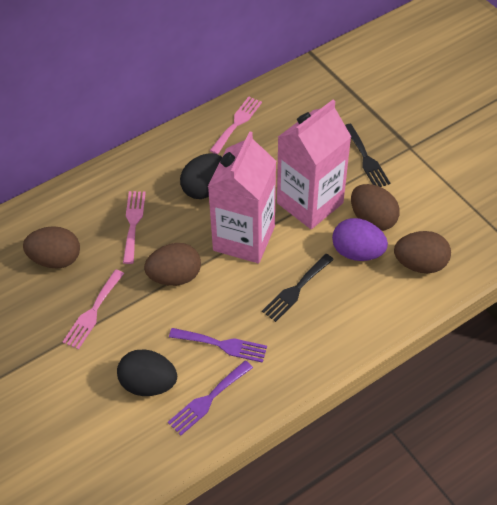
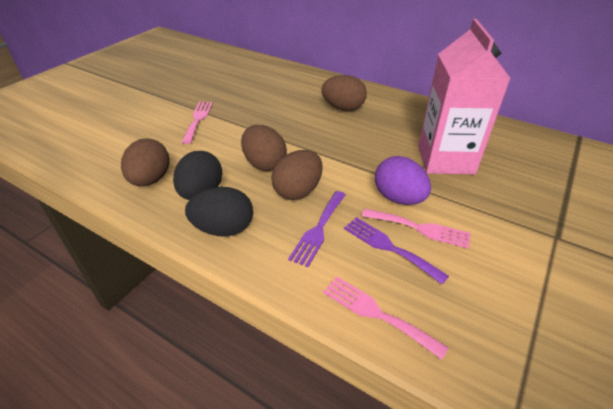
black fork: 2 -> 0
pink carton: 2 -> 1

